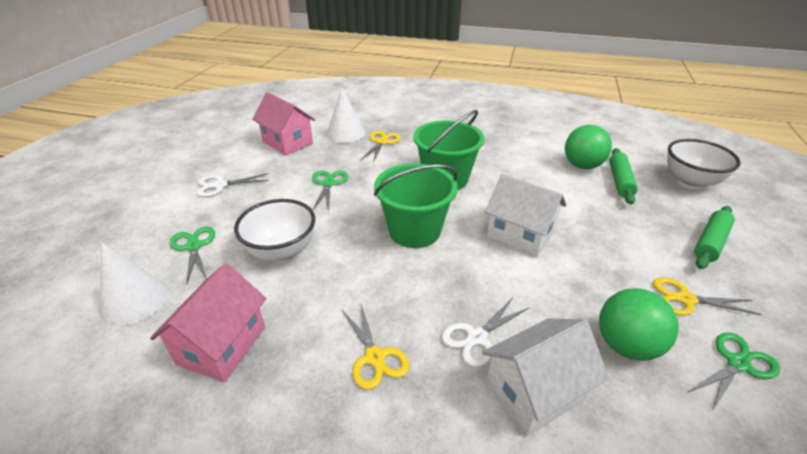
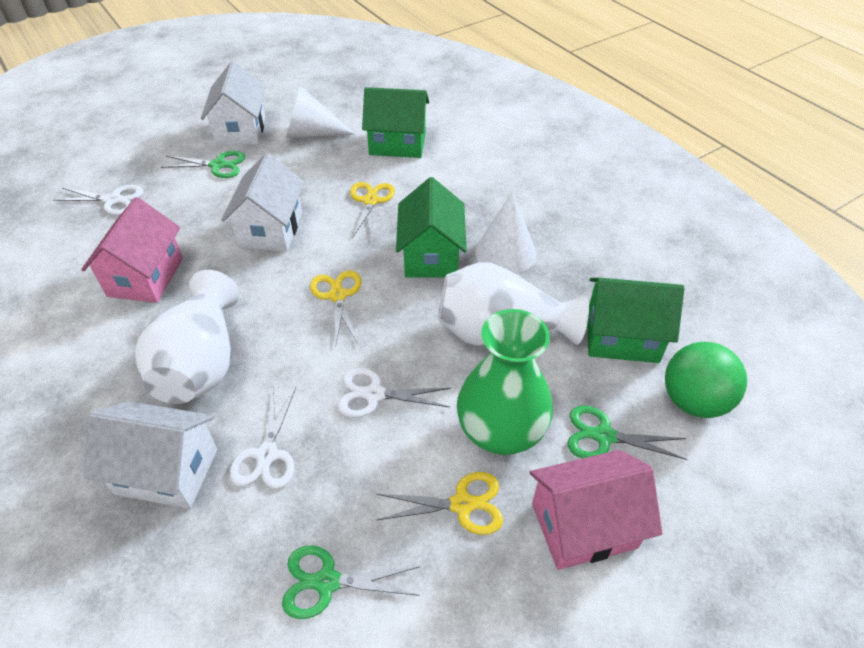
green ball: 2 -> 1
green bucket: 2 -> 0
green house: 0 -> 3
green rolling pin: 2 -> 0
green vase: 0 -> 1
white bowl: 2 -> 0
white house: 2 -> 3
white scissors: 2 -> 3
white vase: 0 -> 2

